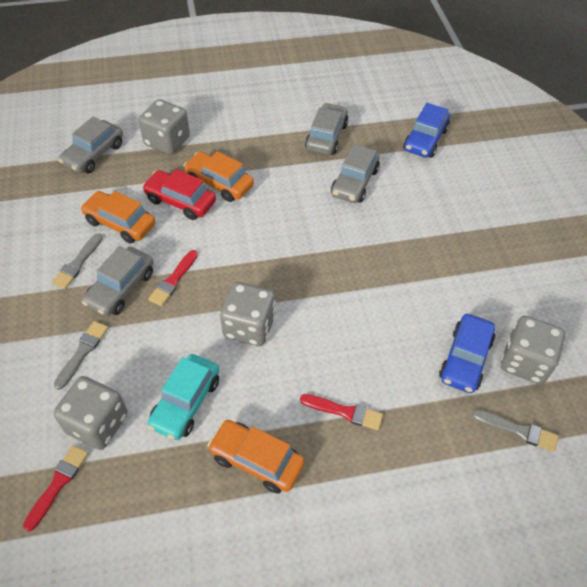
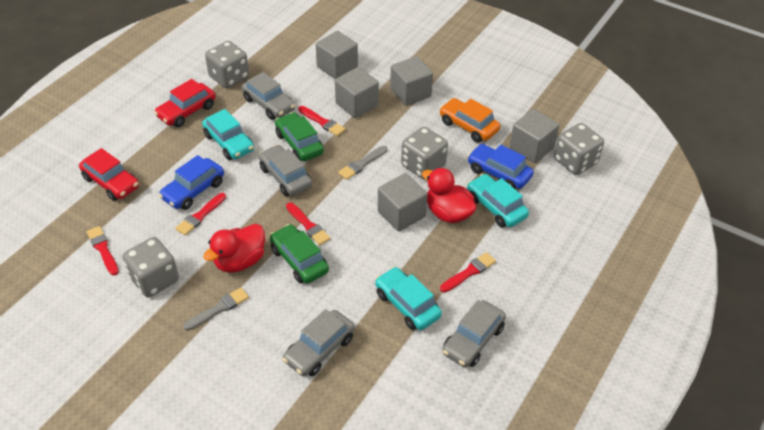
green car: 0 -> 2
grey brush: 3 -> 2
grey cube: 0 -> 5
orange car: 3 -> 1
red brush: 3 -> 5
red car: 1 -> 2
red duck: 0 -> 2
turquoise car: 1 -> 3

